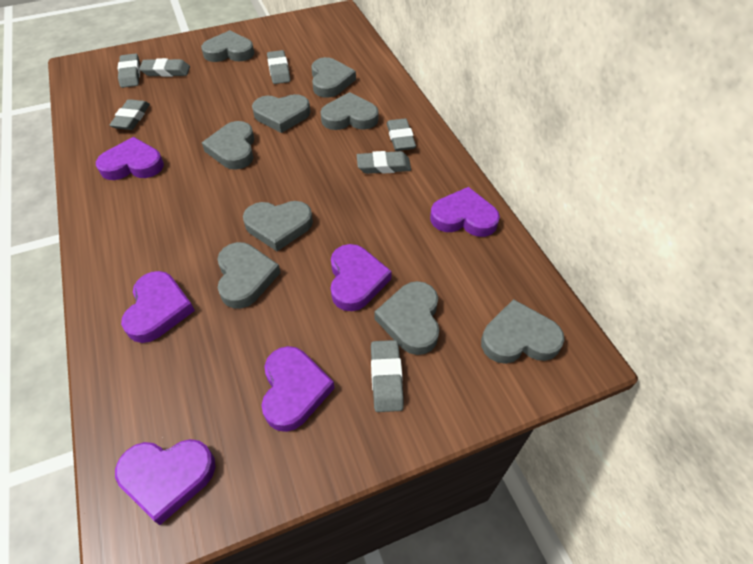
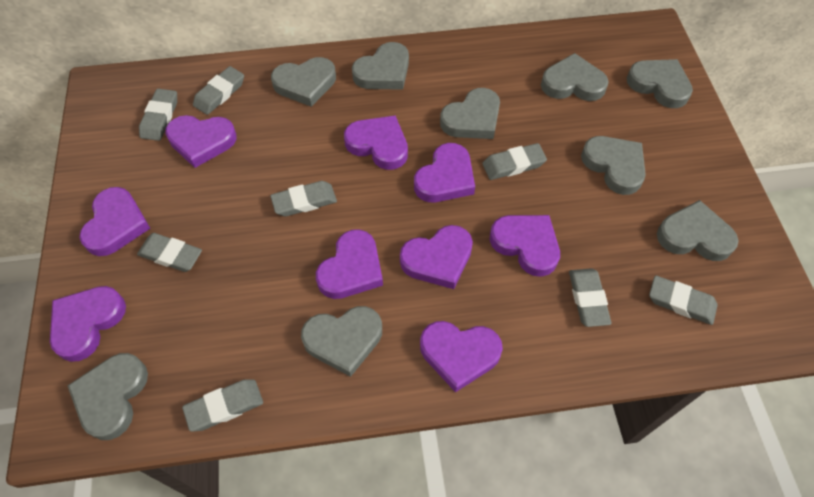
grey eraser: 7 -> 8
purple heart: 6 -> 9

